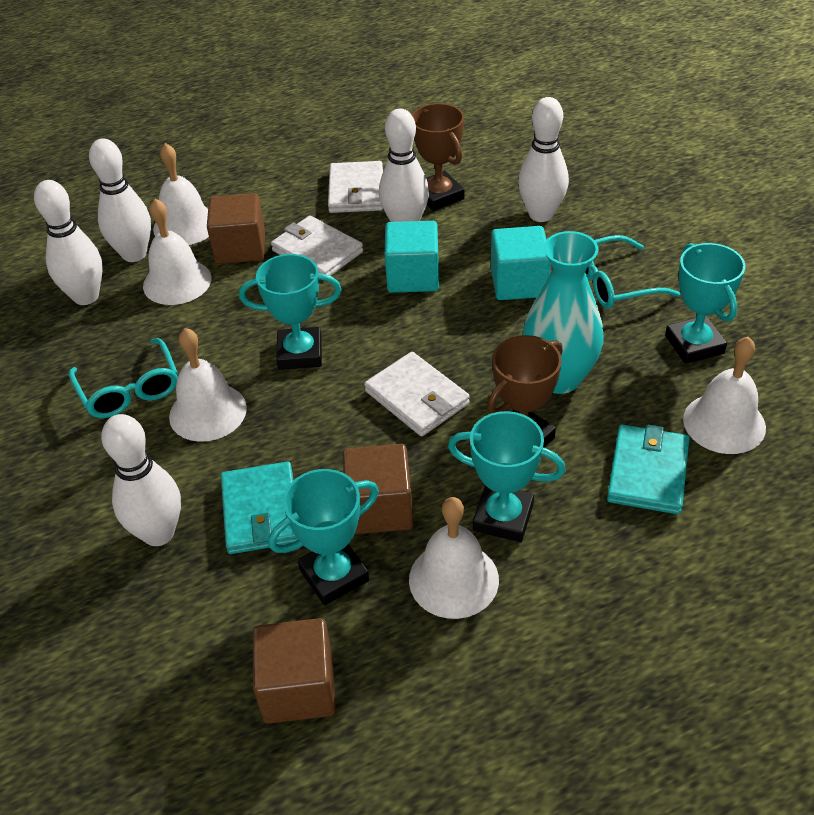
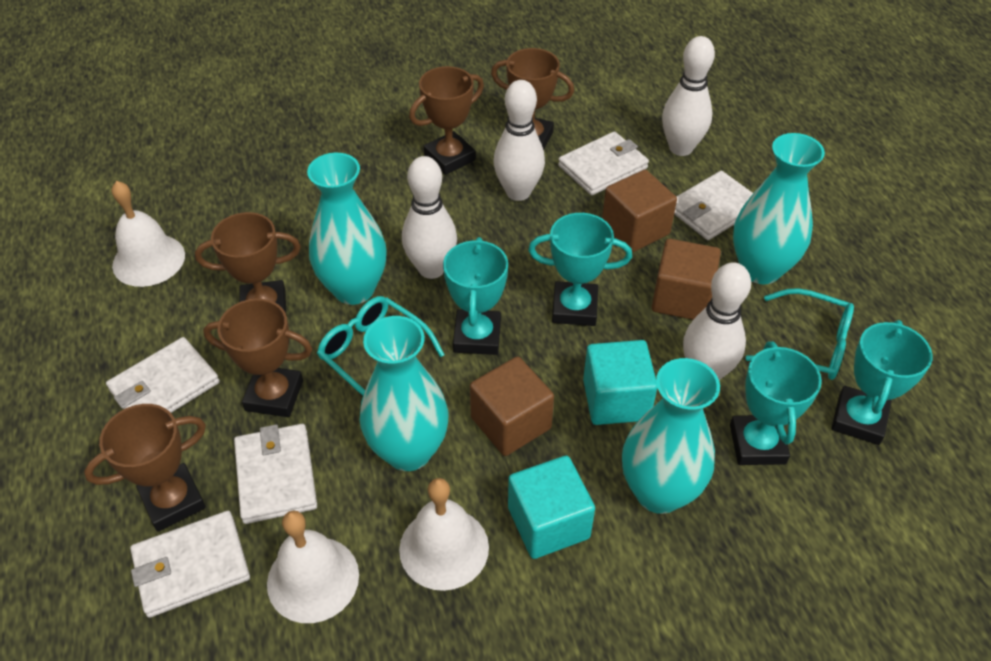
brown trophy: 2 -> 5
turquoise vase: 1 -> 4
turquoise wallet: 2 -> 0
white bell: 5 -> 3
white bowling pin: 5 -> 4
white wallet: 3 -> 5

